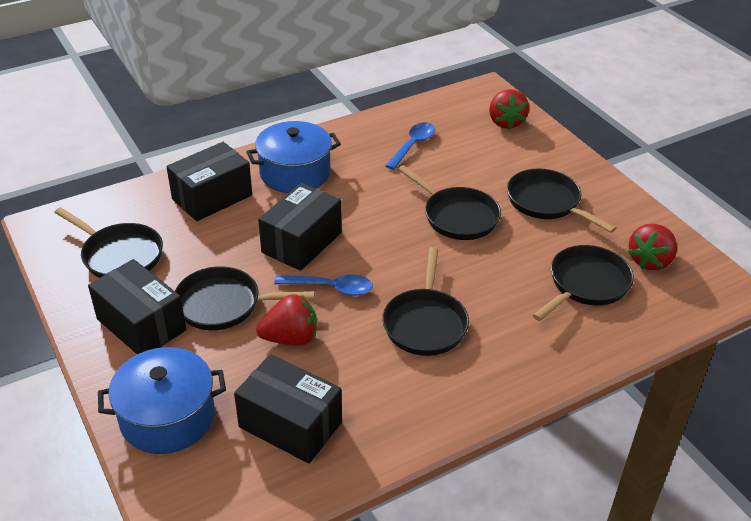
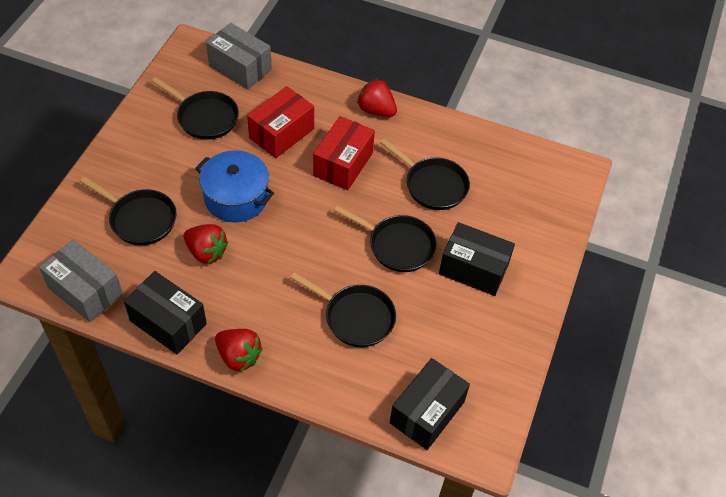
black box: 4 -> 3
black pan: 6 -> 5
blue pot: 2 -> 1
blue spoon: 2 -> 0
grey box: 0 -> 2
red box: 0 -> 2

